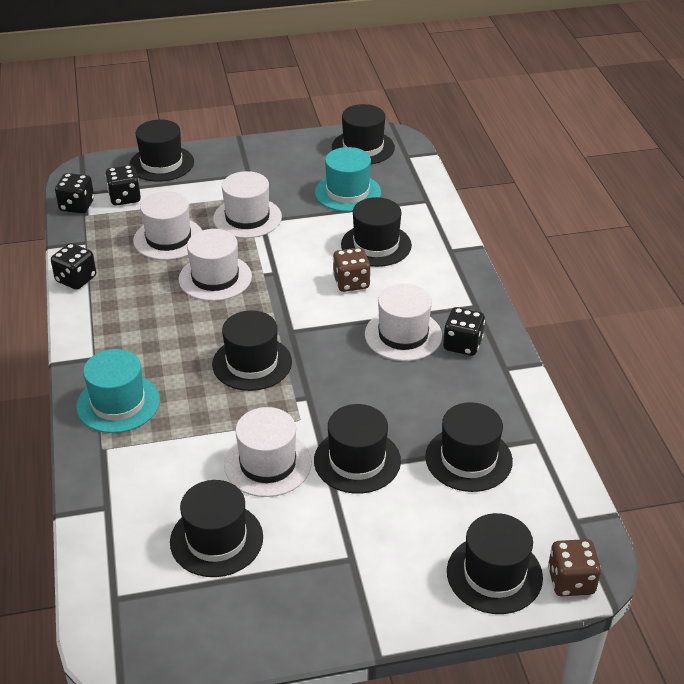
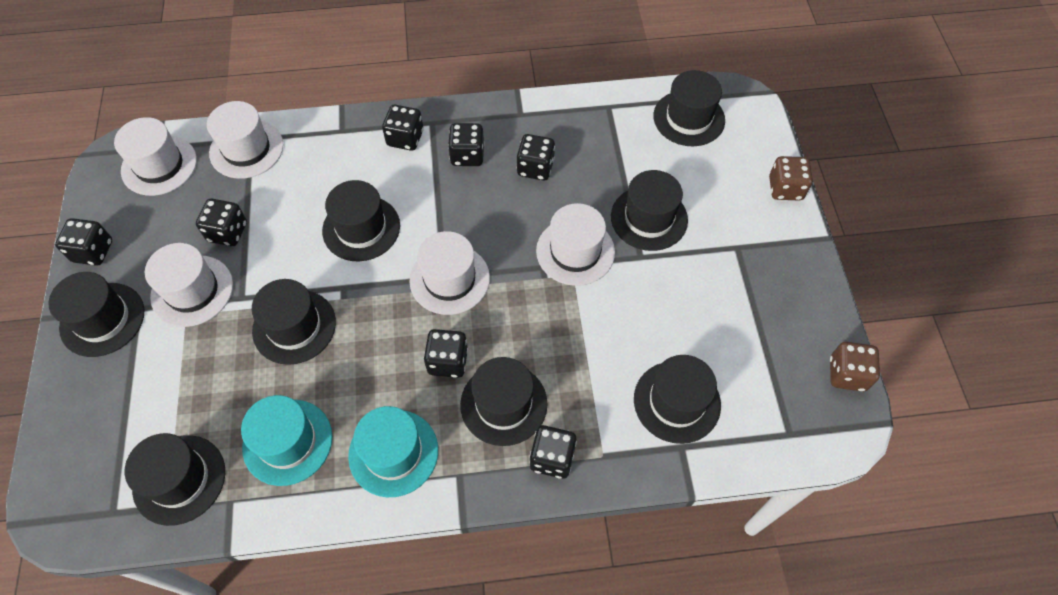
black dice: 4 -> 7

